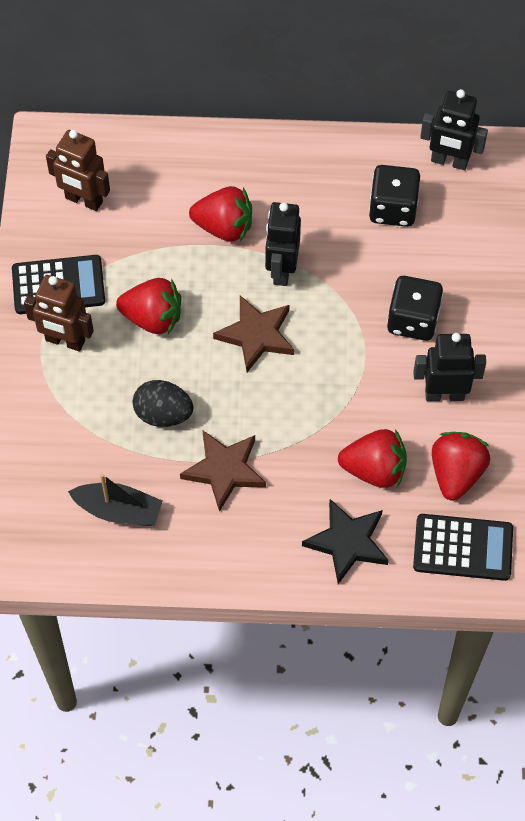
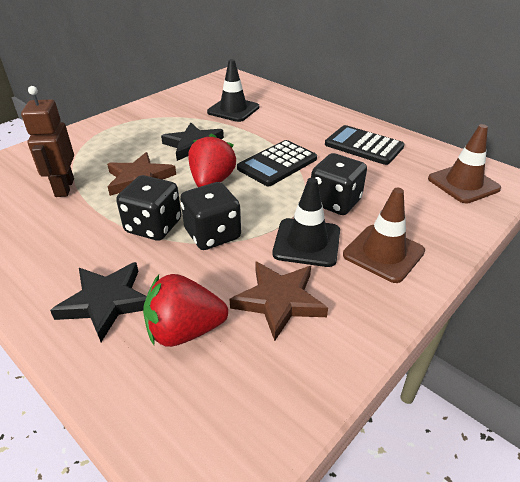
black boat: 1 -> 0
black dice: 2 -> 3
black egg: 1 -> 0
black robot: 3 -> 0
black star: 1 -> 2
black traffic cone: 0 -> 2
brown robot: 2 -> 1
brown traffic cone: 0 -> 2
red strawberry: 4 -> 2

